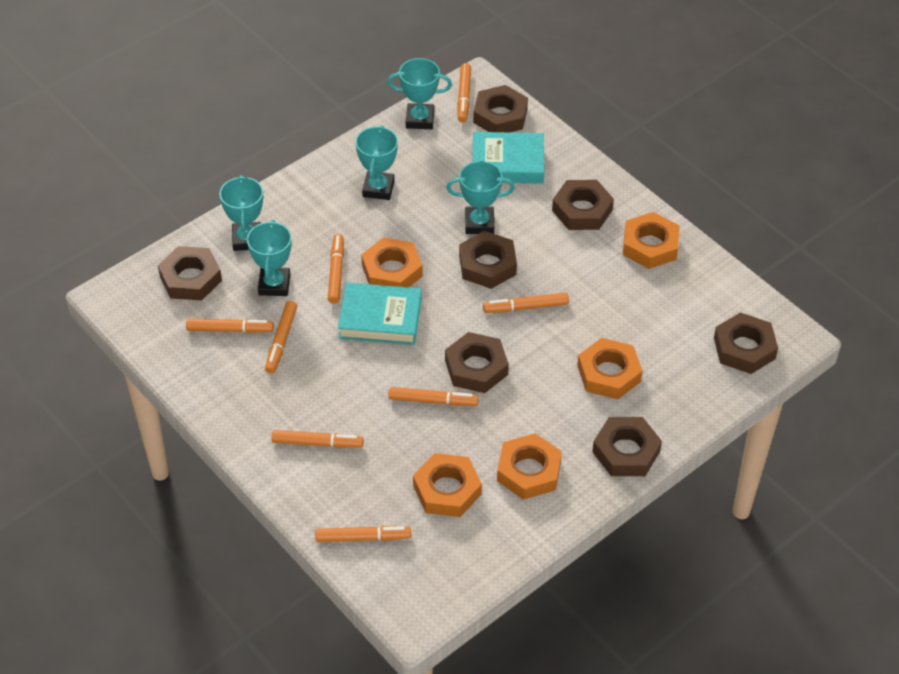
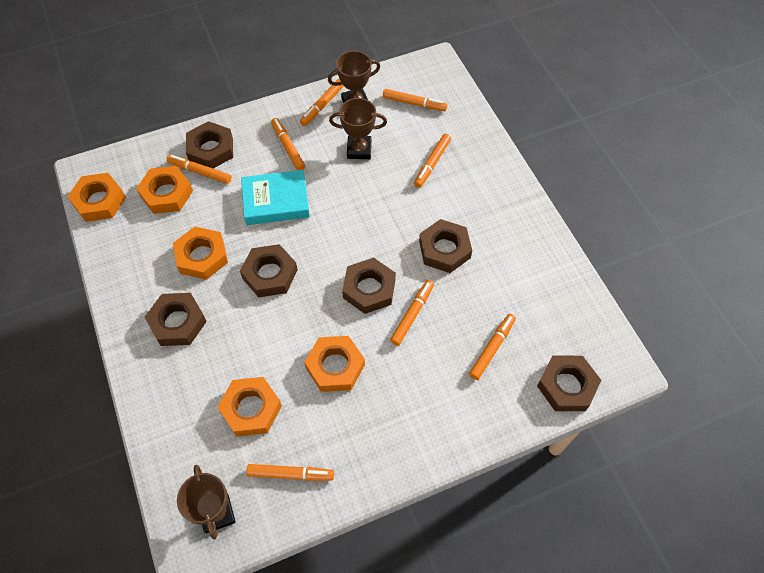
brown nut: 7 -> 6
brown trophy: 0 -> 3
turquoise book: 2 -> 1
turquoise trophy: 5 -> 0

